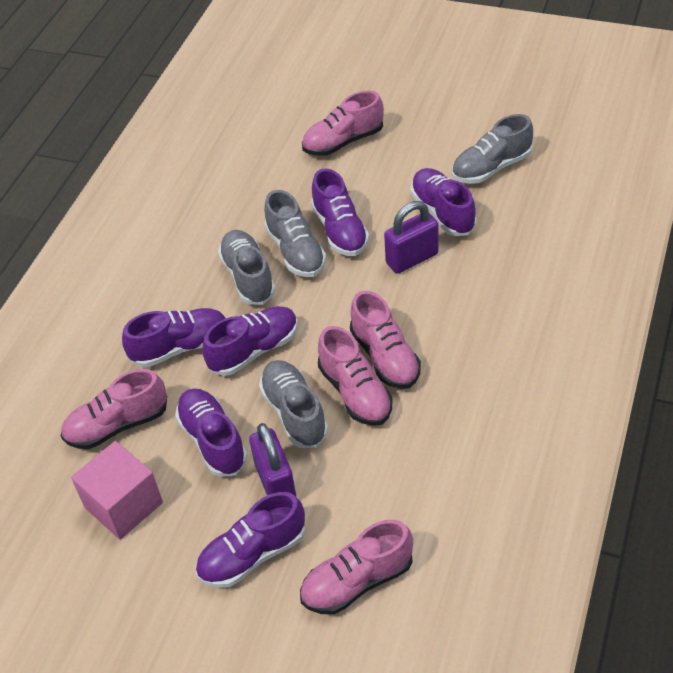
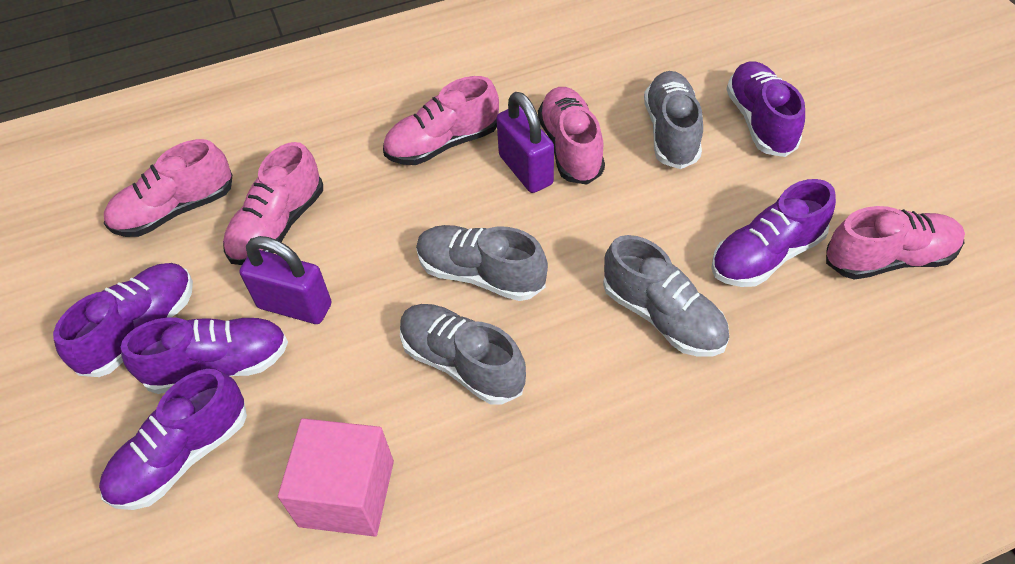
purple shoe: 6 -> 5

